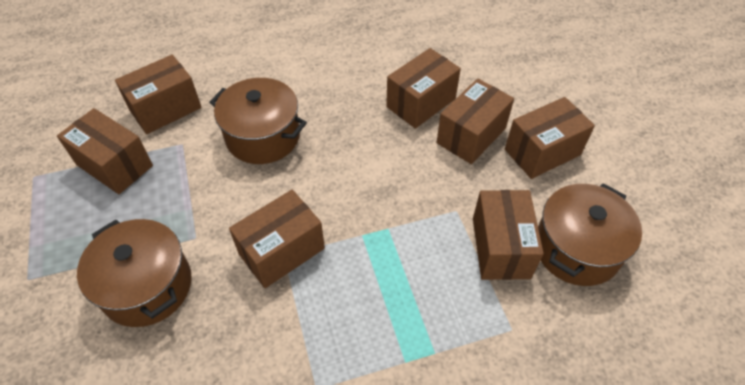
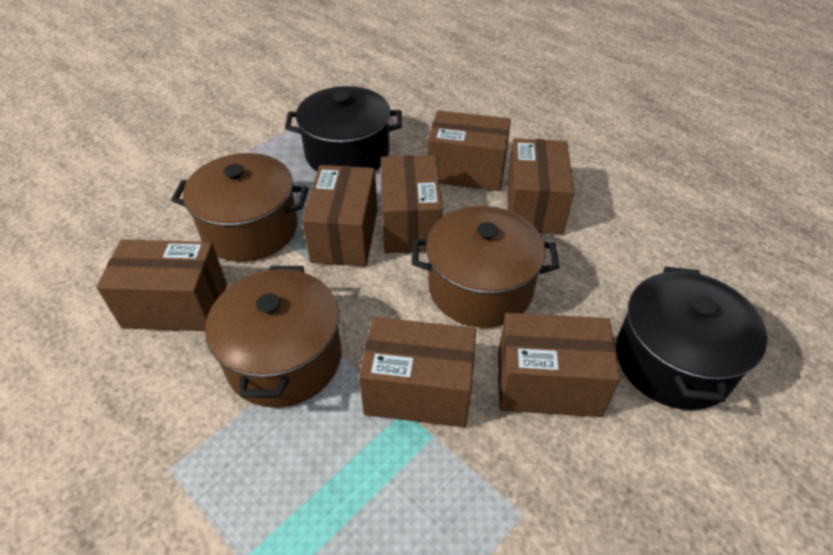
black pot: 0 -> 2

